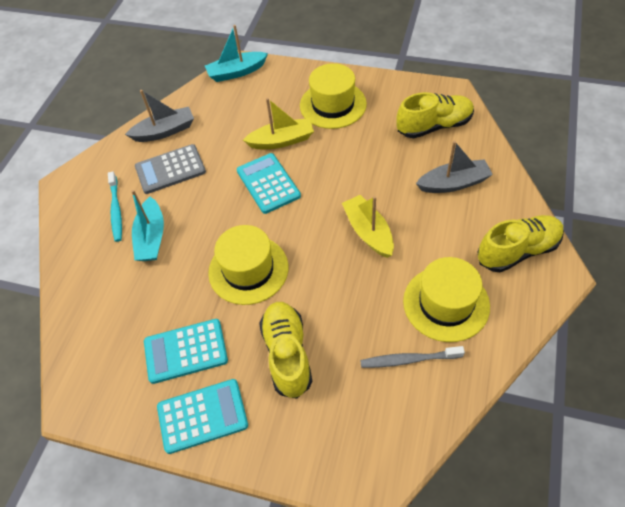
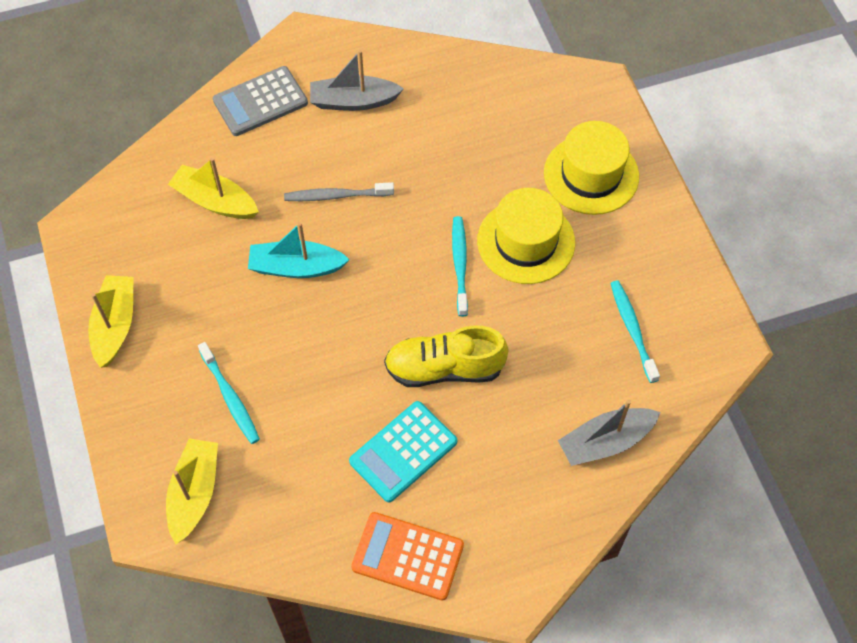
orange calculator: 0 -> 1
turquoise boat: 2 -> 1
turquoise calculator: 3 -> 1
turquoise toothbrush: 1 -> 3
yellow boat: 2 -> 3
yellow hat: 3 -> 2
yellow shoe: 3 -> 1

